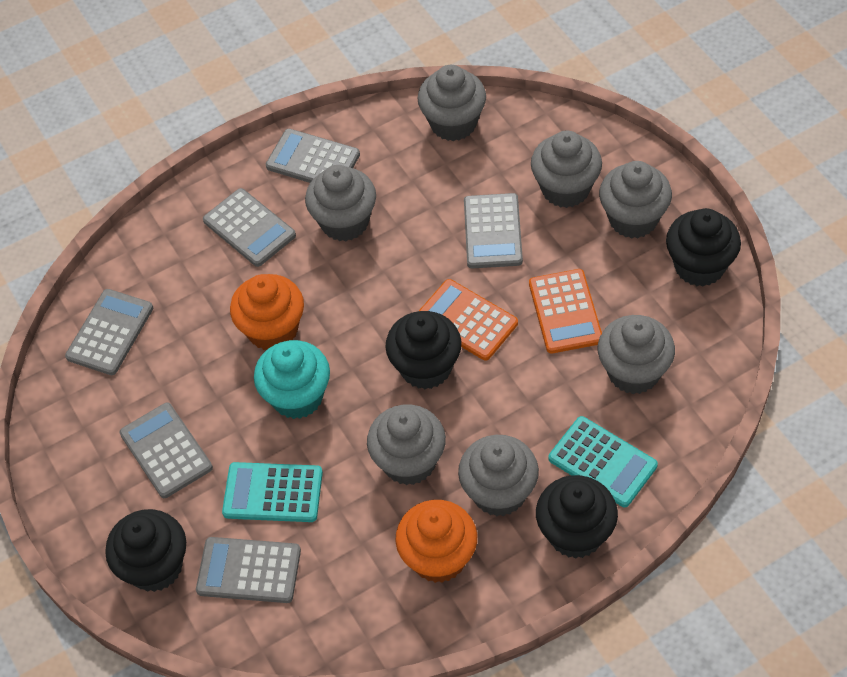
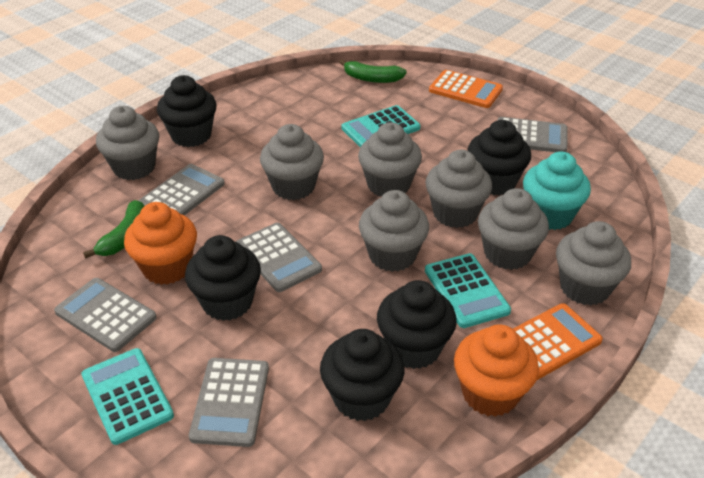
black cupcake: 4 -> 5
green banana: 0 -> 2
grey calculator: 6 -> 5
turquoise calculator: 2 -> 3

